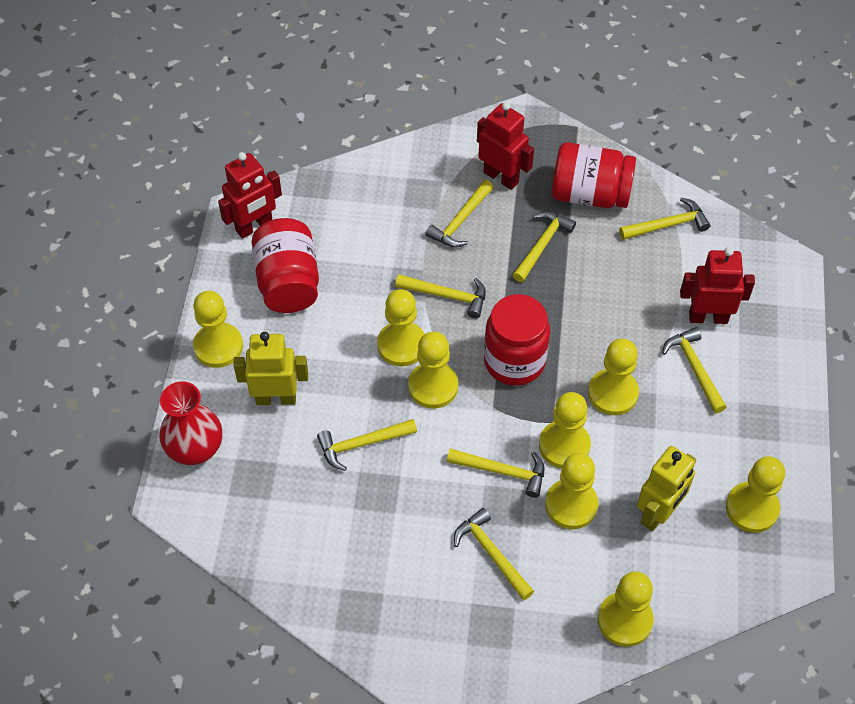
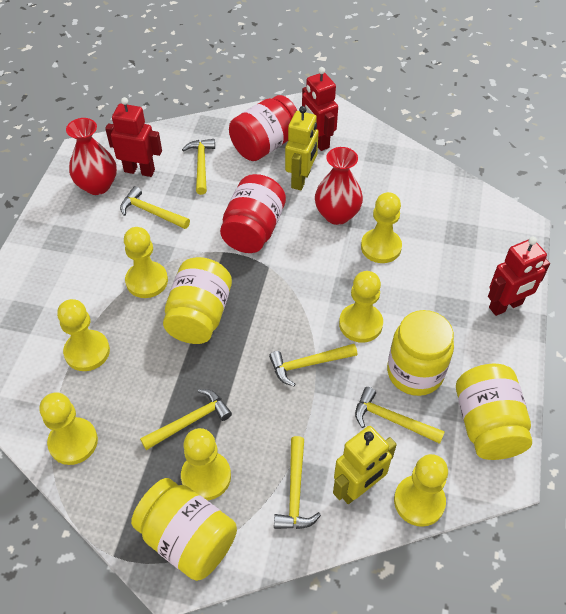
red jar: 3 -> 2
red vase: 1 -> 2
yellow hammer: 8 -> 6
yellow jar: 0 -> 4
yellow pawn: 8 -> 7

